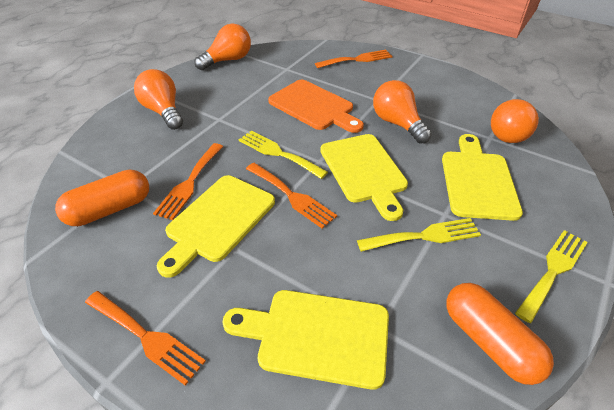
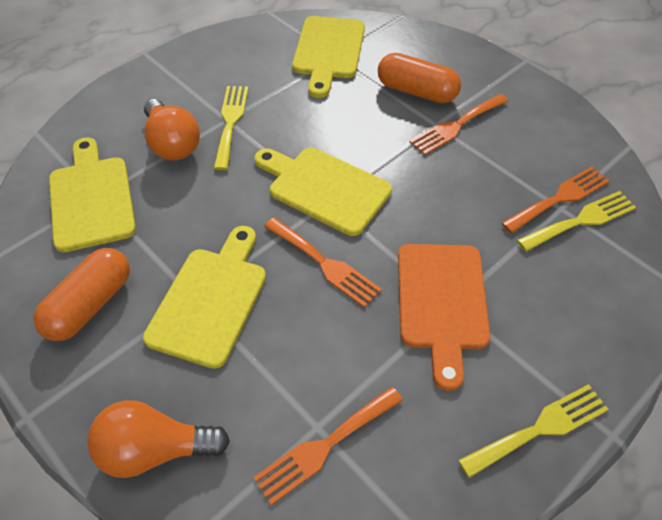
orange light bulb: 4 -> 2

